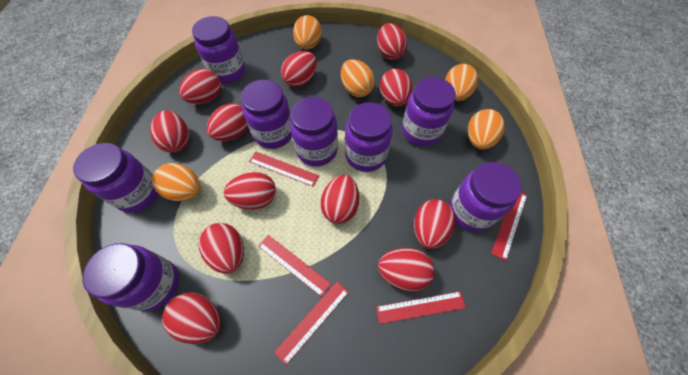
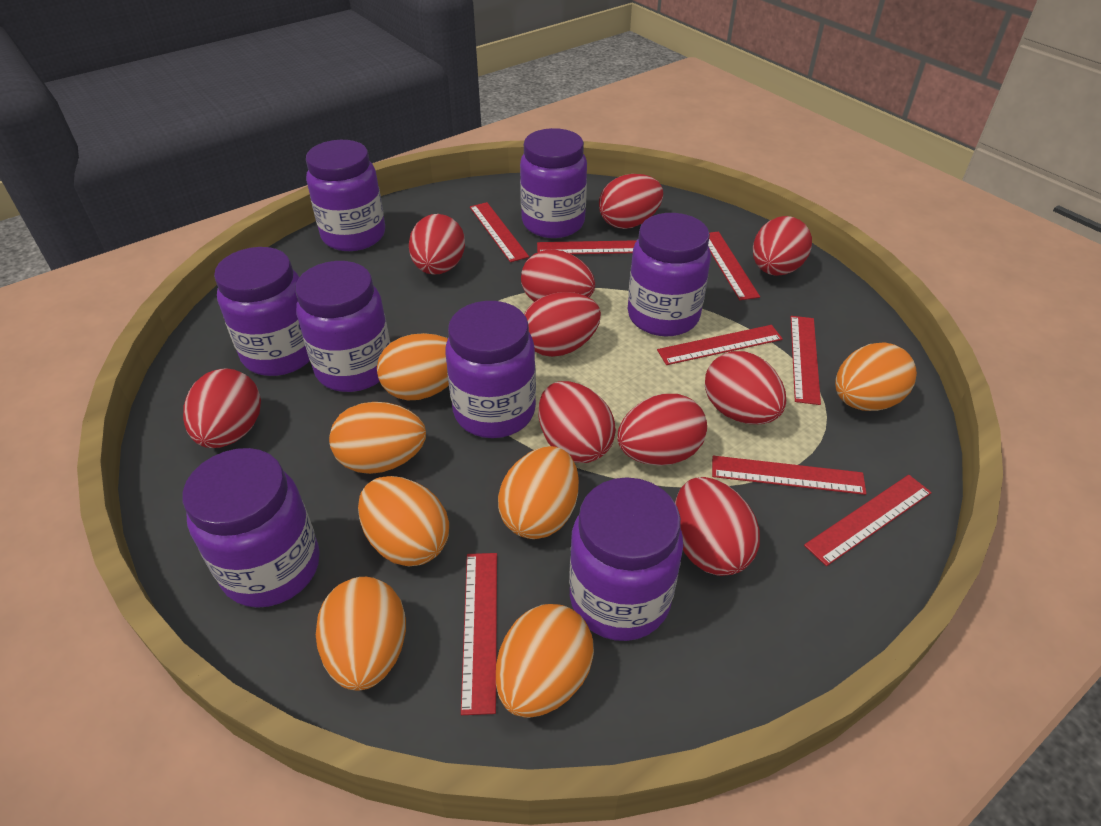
orange egg: 5 -> 7
red egg: 12 -> 10
red ruler: 5 -> 8

